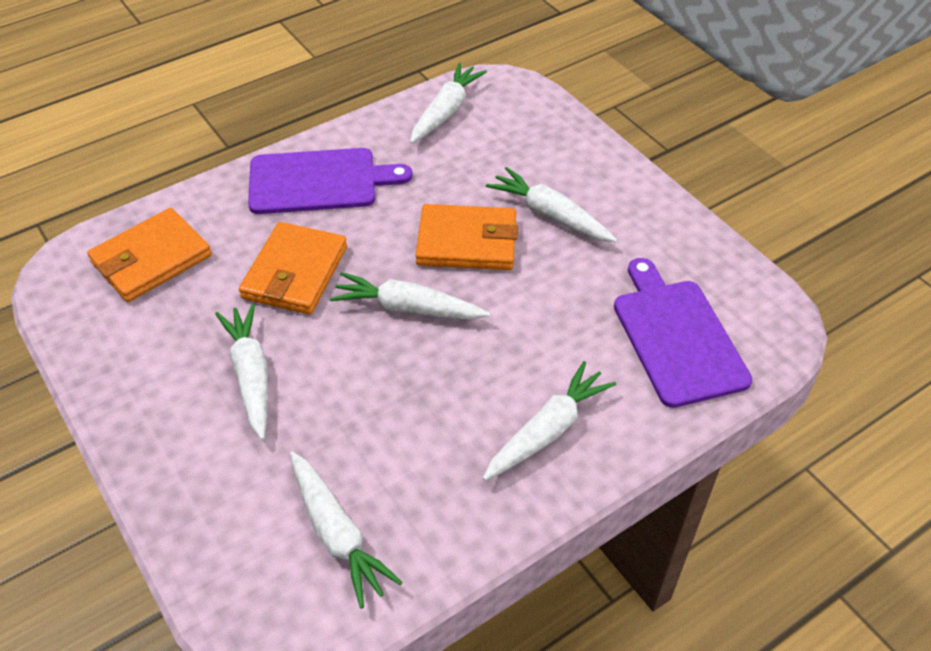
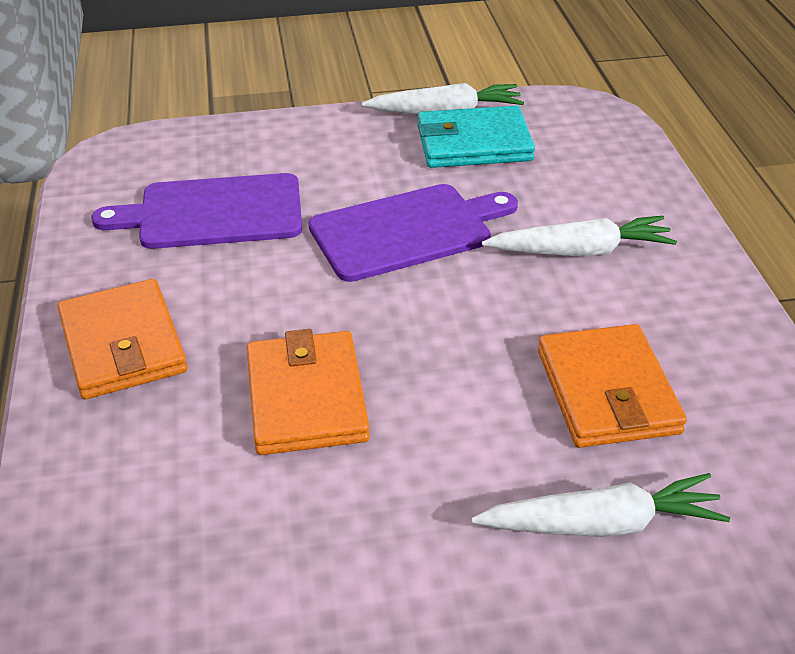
turquoise wallet: 0 -> 1
white carrot: 6 -> 3

